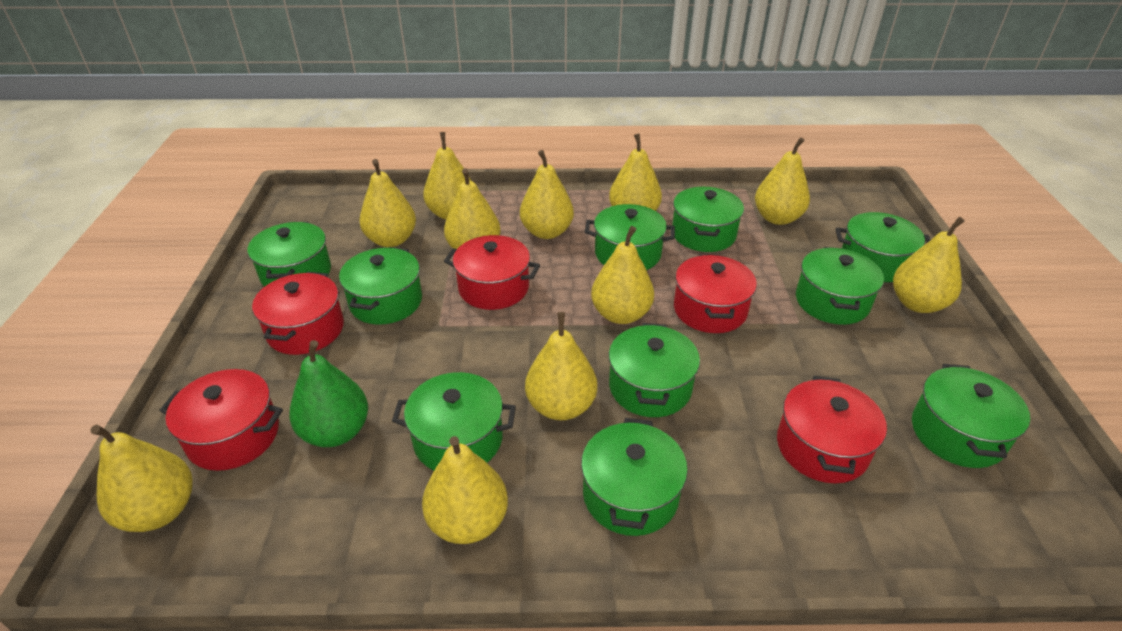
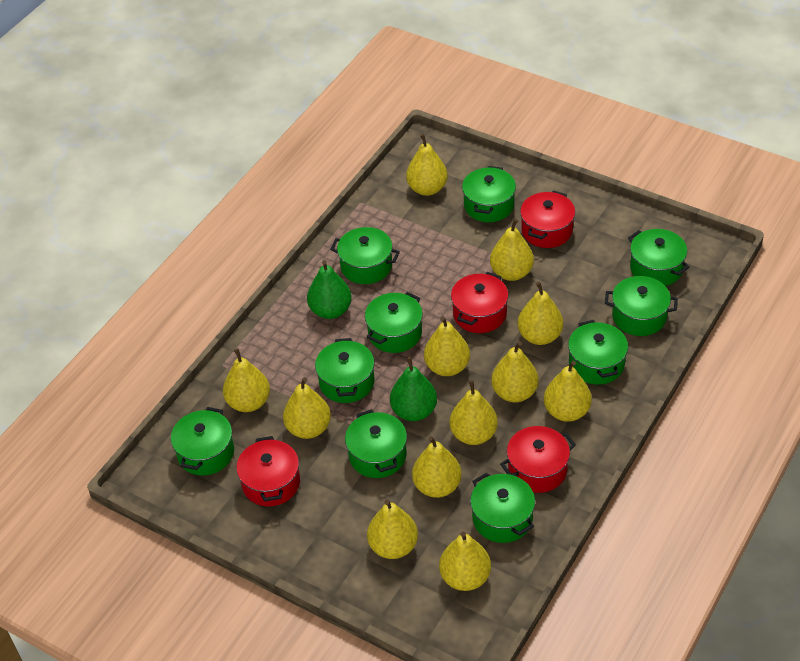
green pear: 1 -> 2
red pot: 5 -> 4
yellow pear: 11 -> 12

